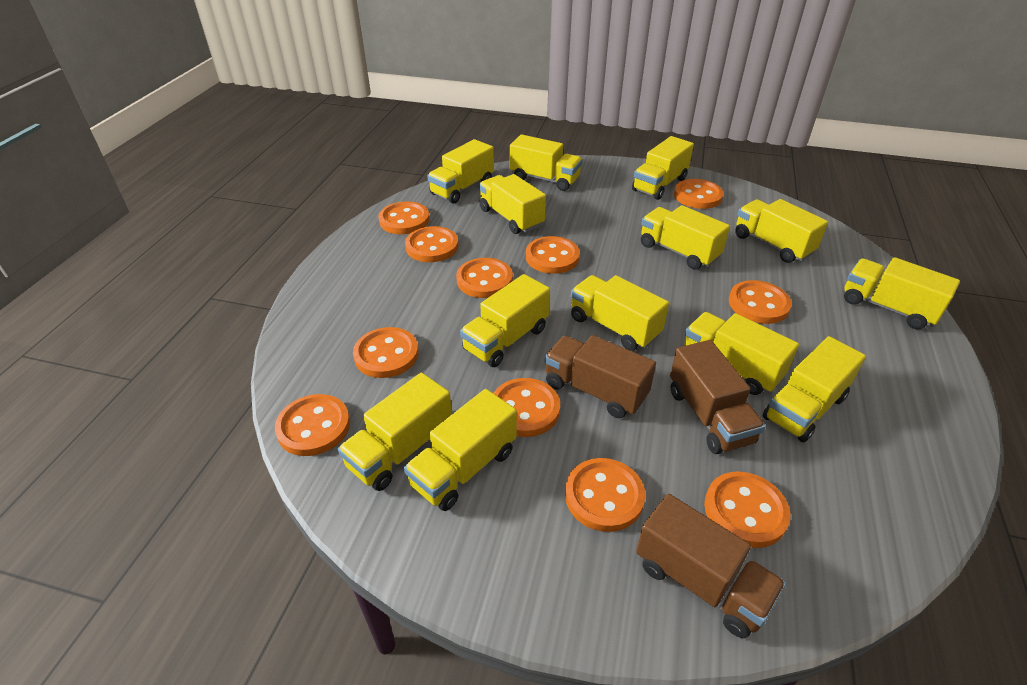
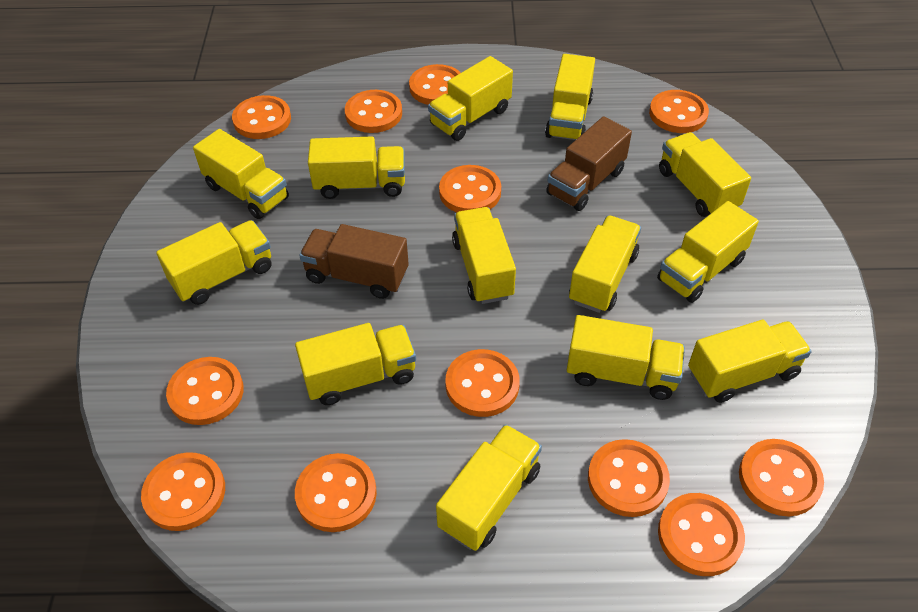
brown truck: 3 -> 2
orange button: 11 -> 12

